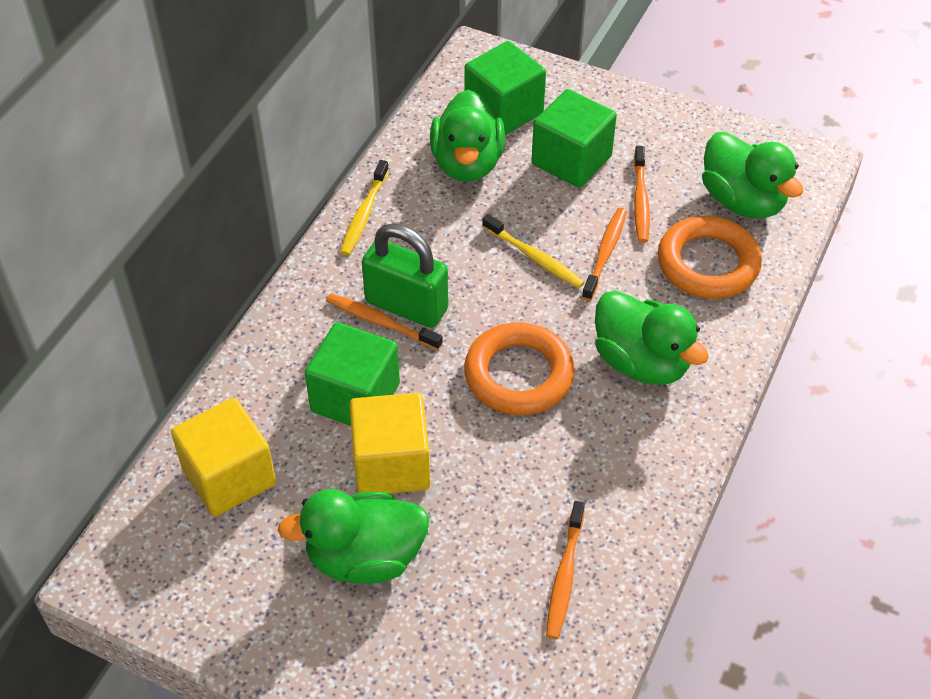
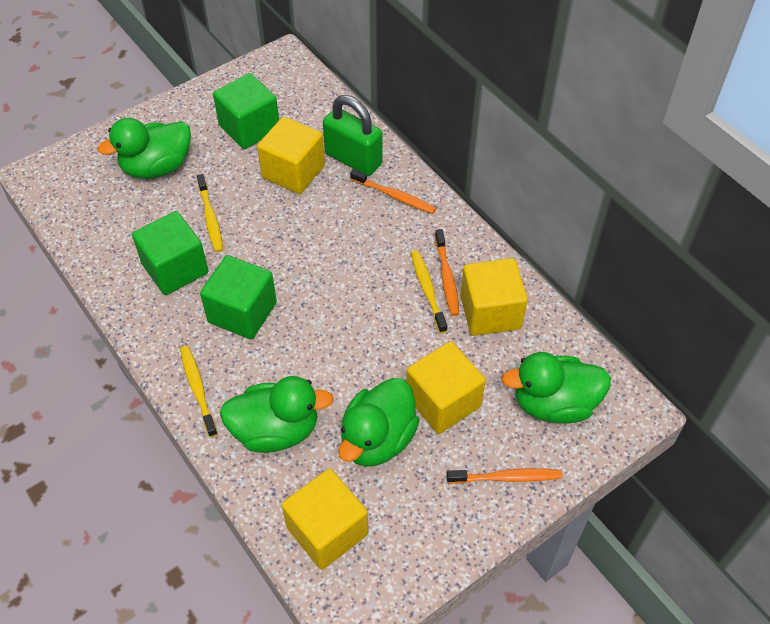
orange ring: 2 -> 0
orange toothbrush: 4 -> 3
yellow cube: 2 -> 4
yellow toothbrush: 2 -> 3

